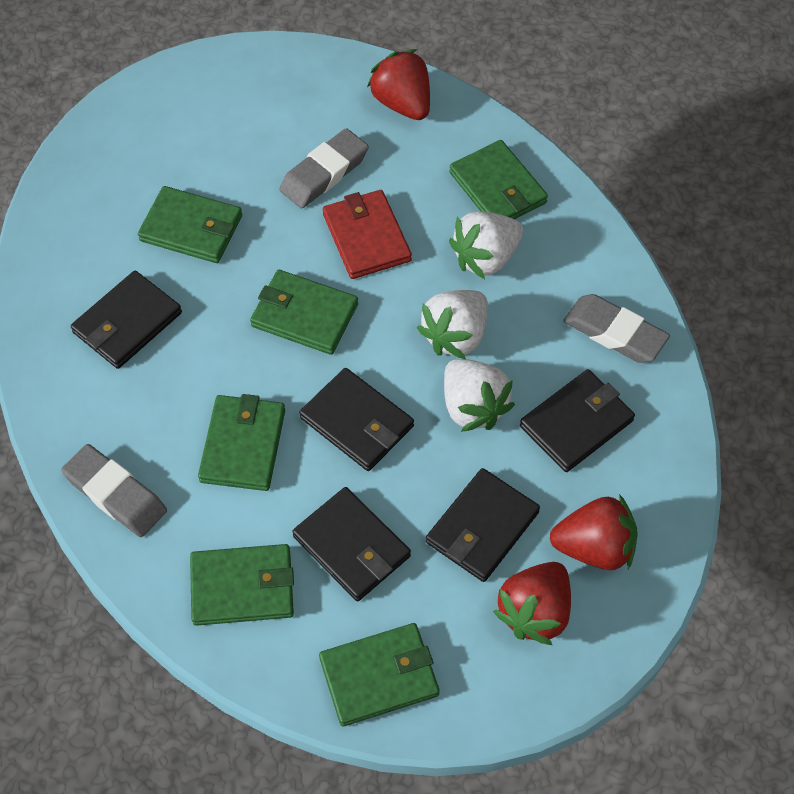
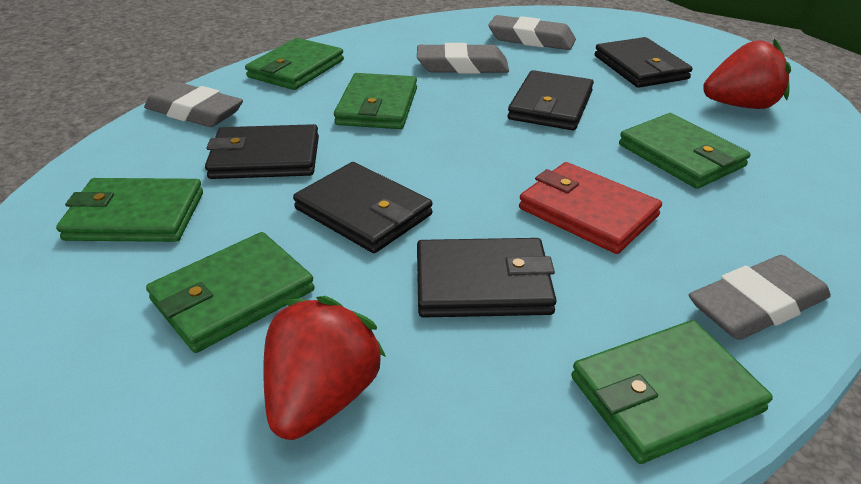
grey eraser: 3 -> 4
red strawberry: 3 -> 2
white strawberry: 3 -> 0

